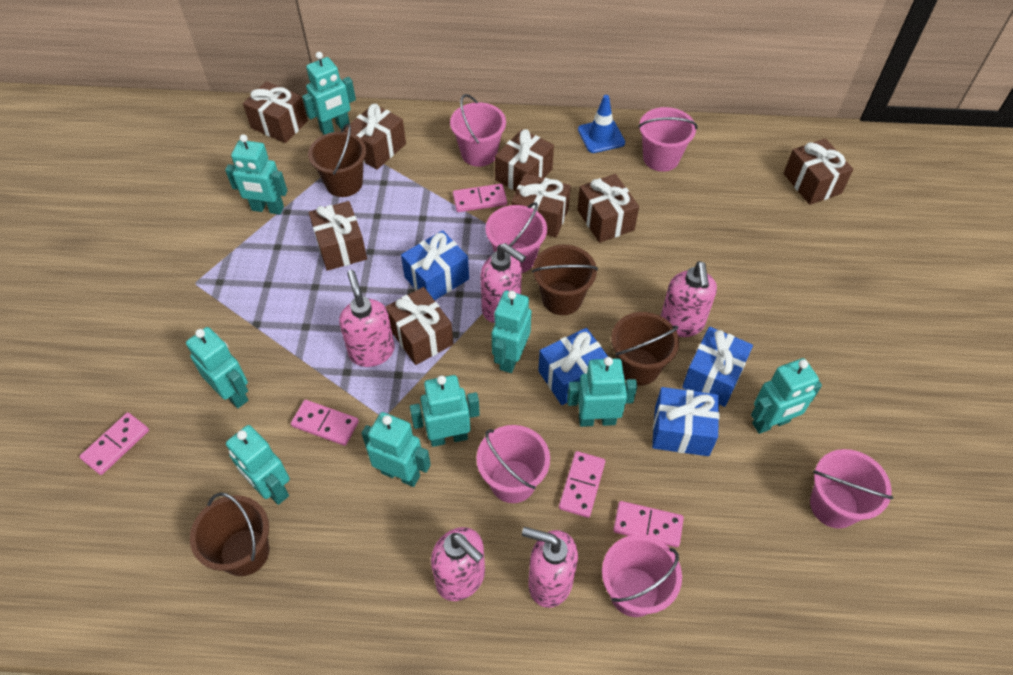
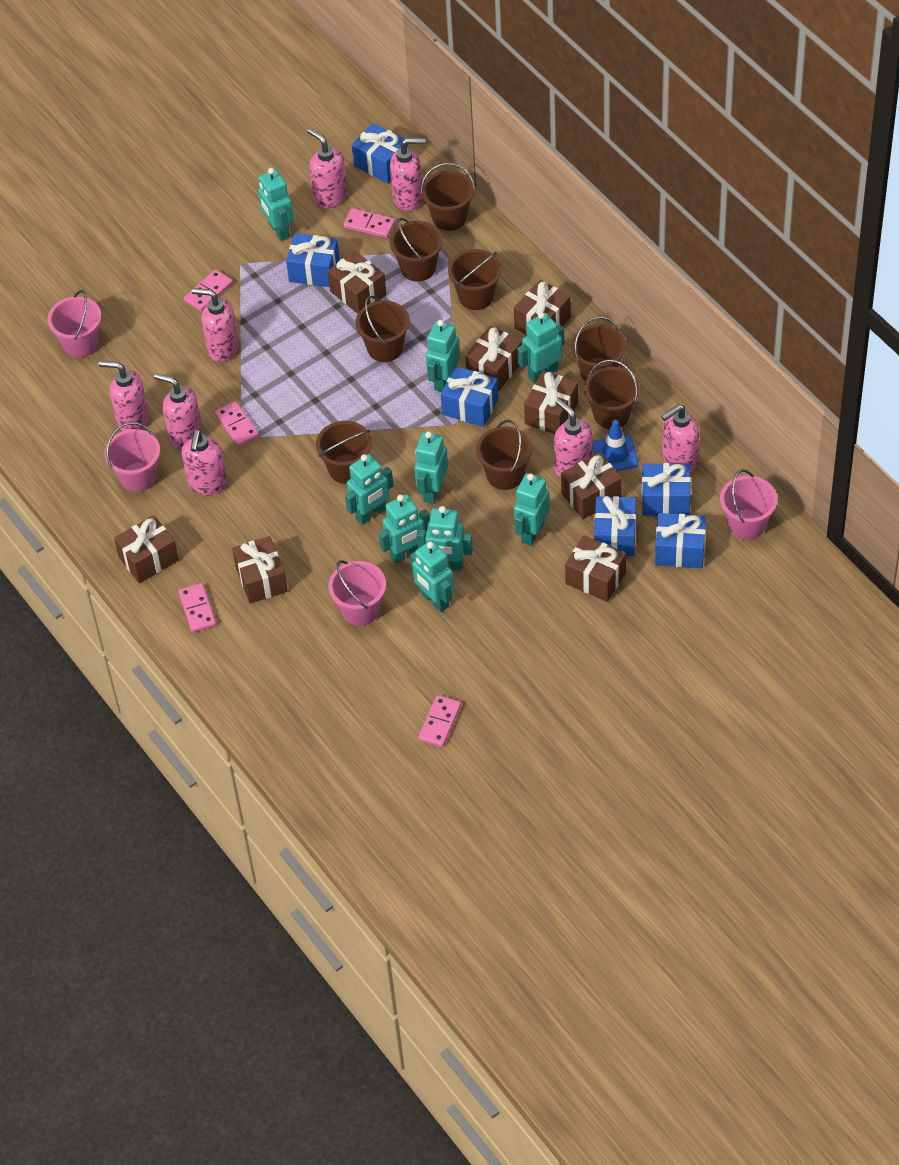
blue gift: 4 -> 6
brown bucket: 4 -> 8
pink bucket: 6 -> 4
pink soap dispenser: 5 -> 8

